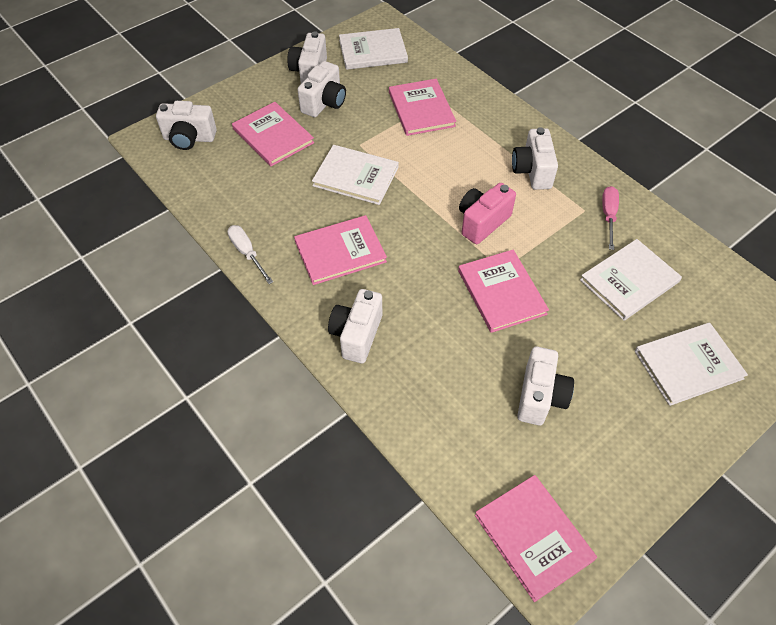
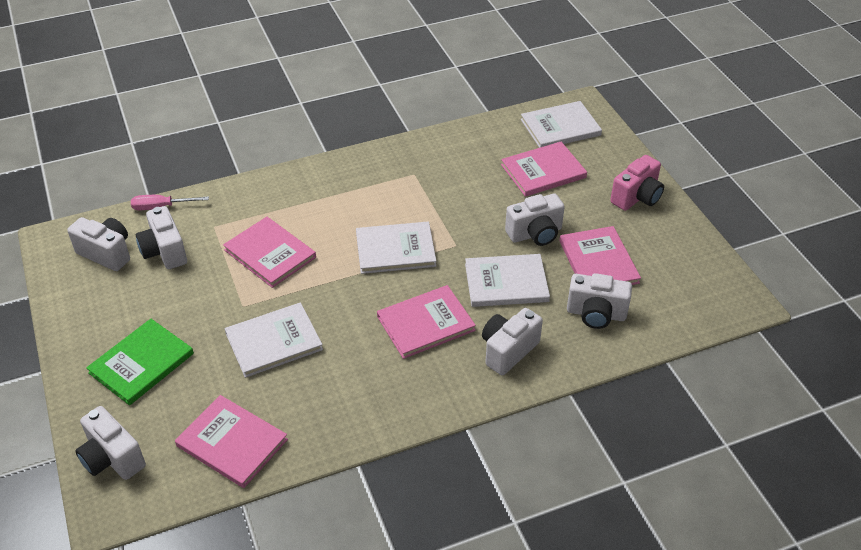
green book: 0 -> 1
white screwdriver: 1 -> 0

